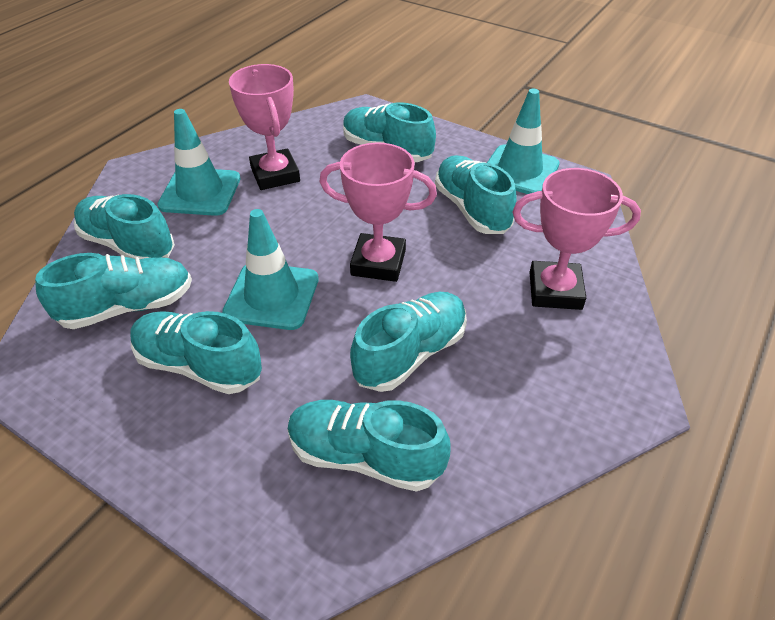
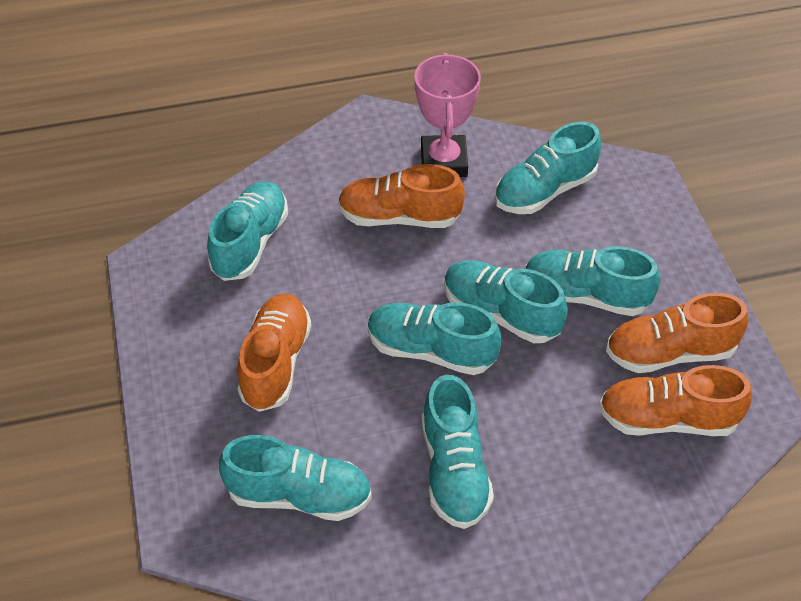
orange shoe: 0 -> 4
pink trophy: 3 -> 1
turquoise traffic cone: 3 -> 0

